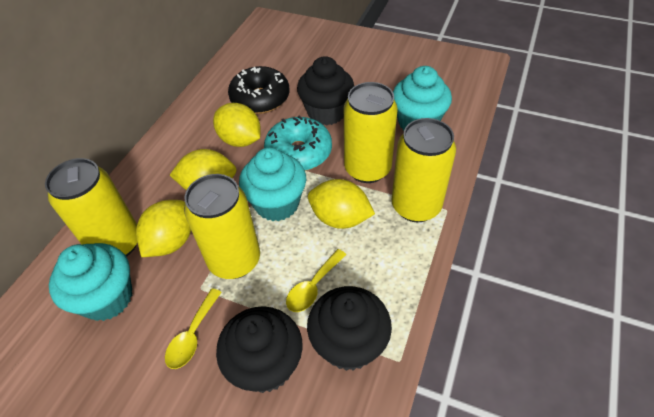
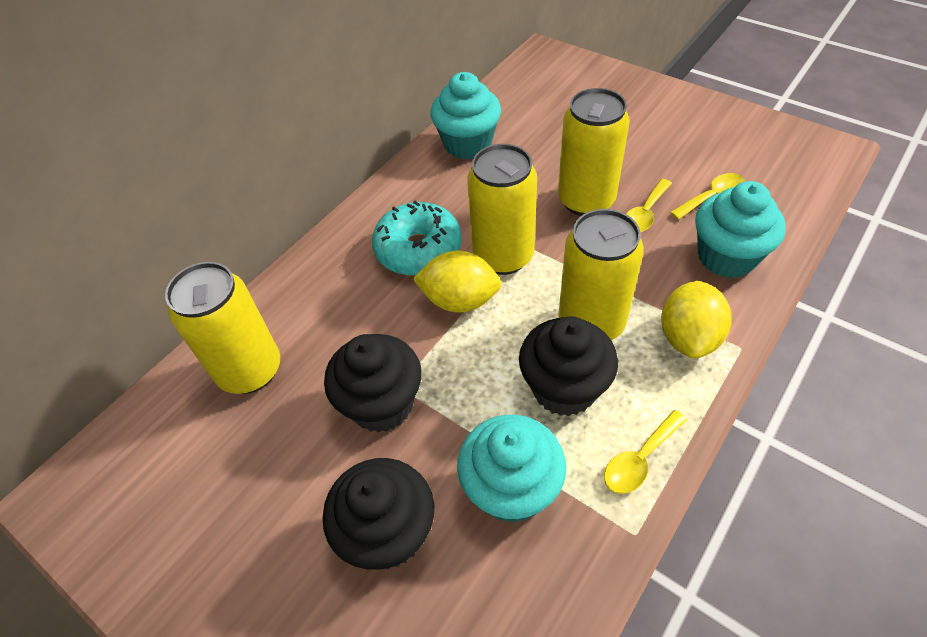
black donut: 1 -> 0
yellow lemon: 4 -> 2
yellow spoon: 2 -> 3

